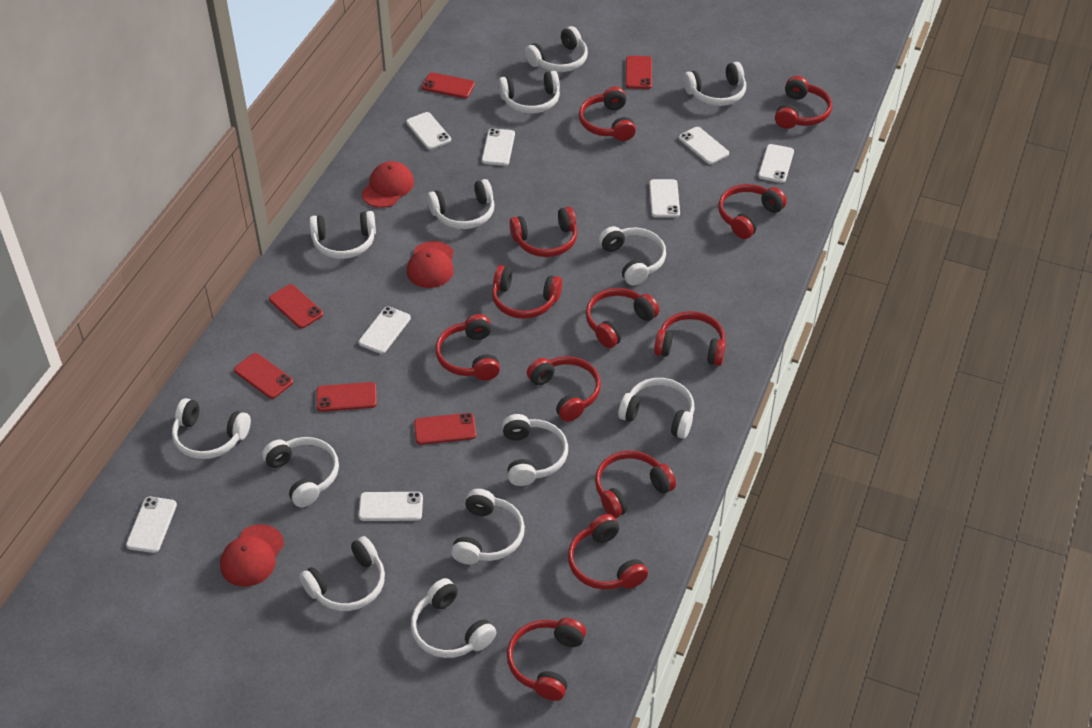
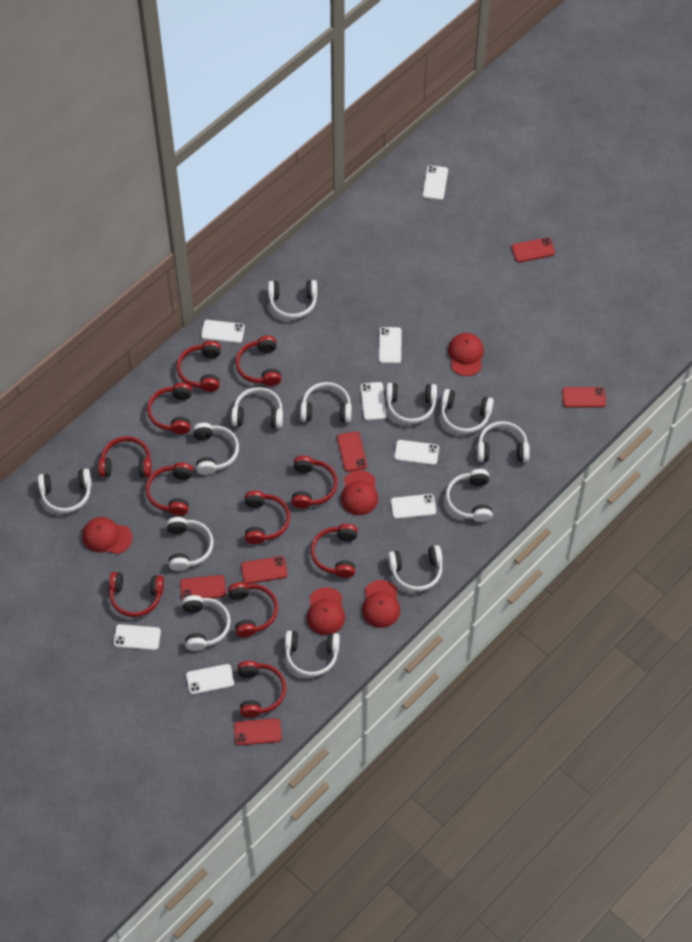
red cap: 3 -> 5
red headphones: 12 -> 11

